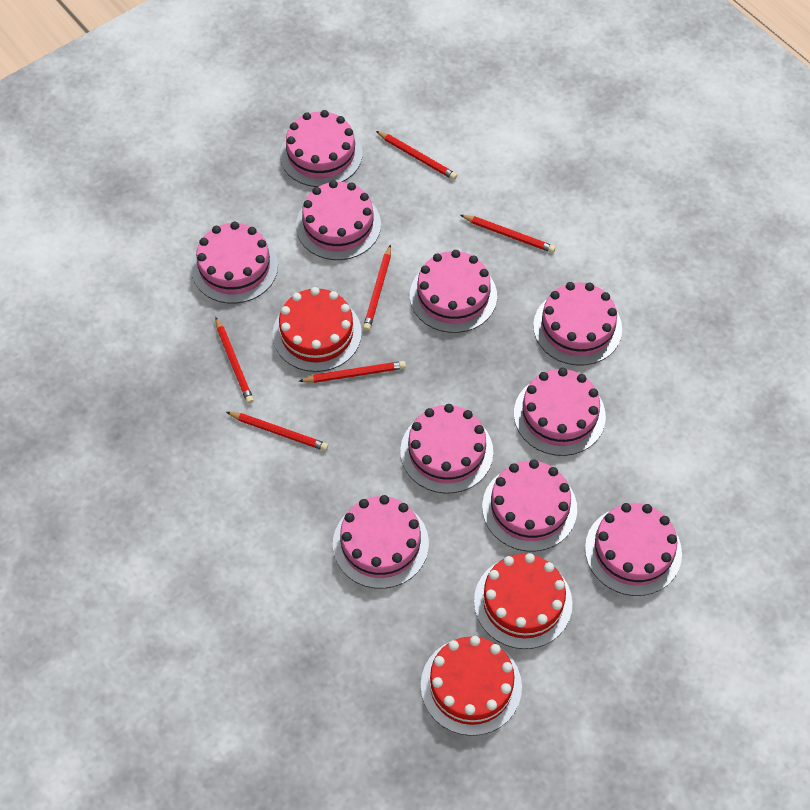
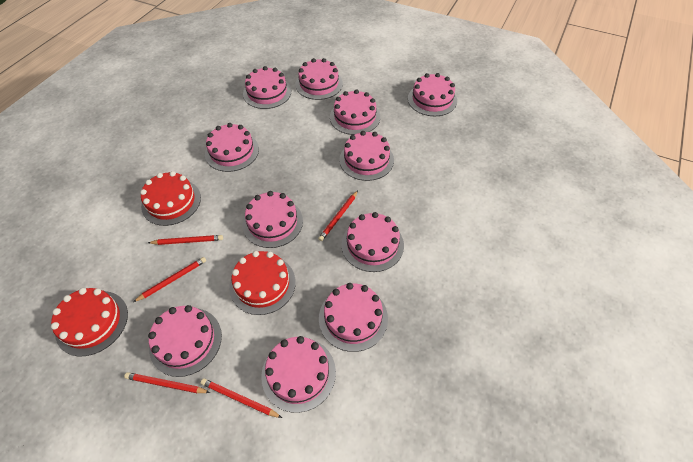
pink cake: 10 -> 11
red pencil: 6 -> 5

